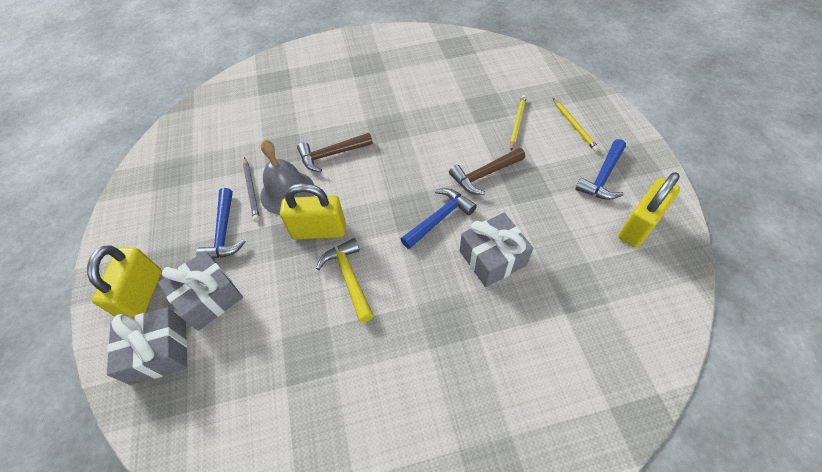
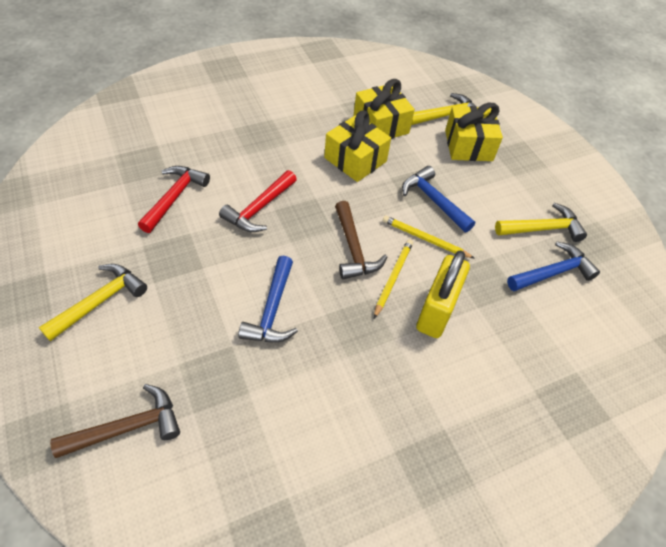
grey bell: 1 -> 0
grey gift: 3 -> 0
grey pencil: 1 -> 0
red hammer: 0 -> 2
yellow gift: 0 -> 3
yellow hammer: 1 -> 3
yellow padlock: 3 -> 1

